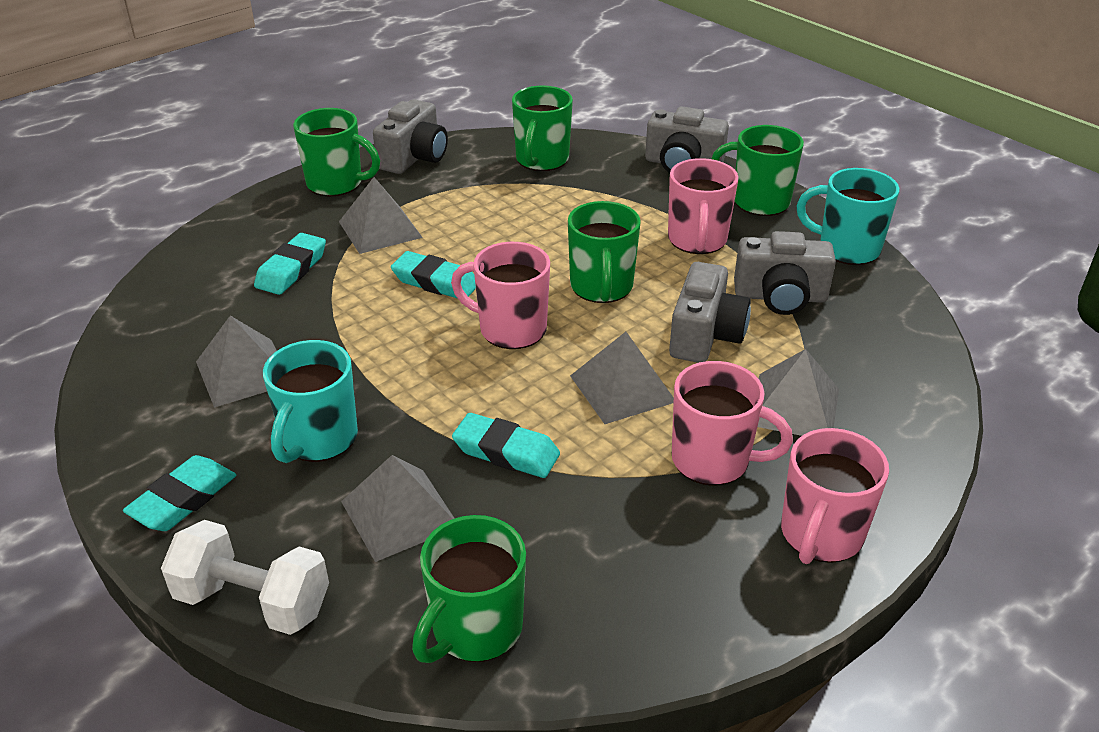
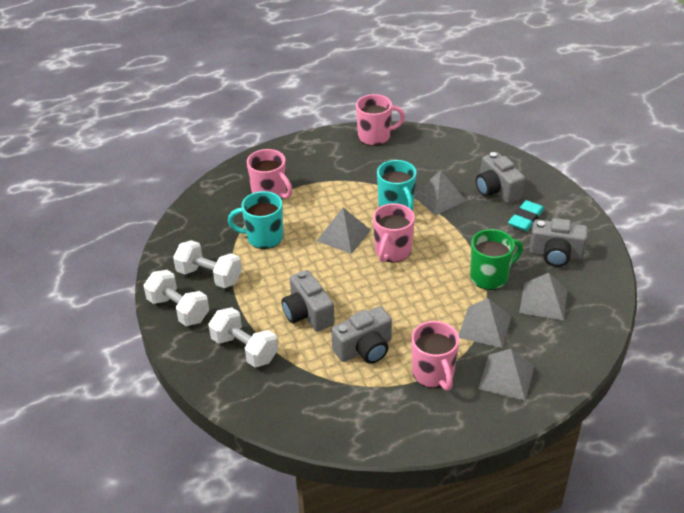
green mug: 5 -> 1
turquoise eraser: 4 -> 1
white dumbbell: 1 -> 3

